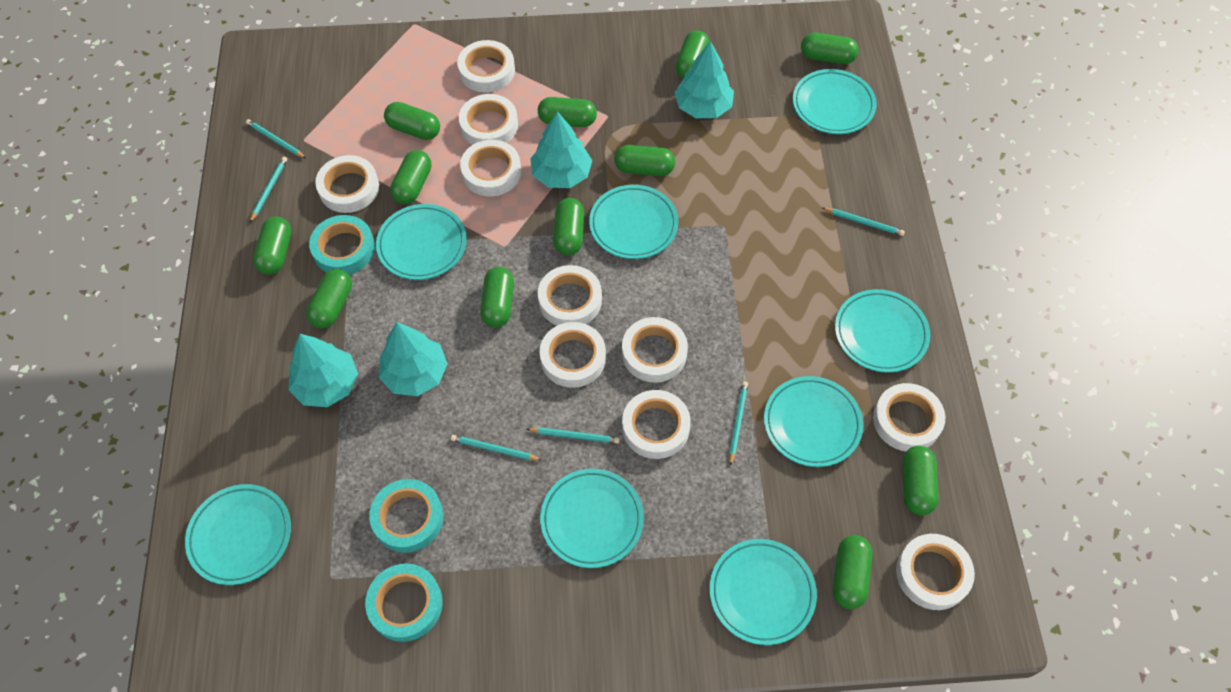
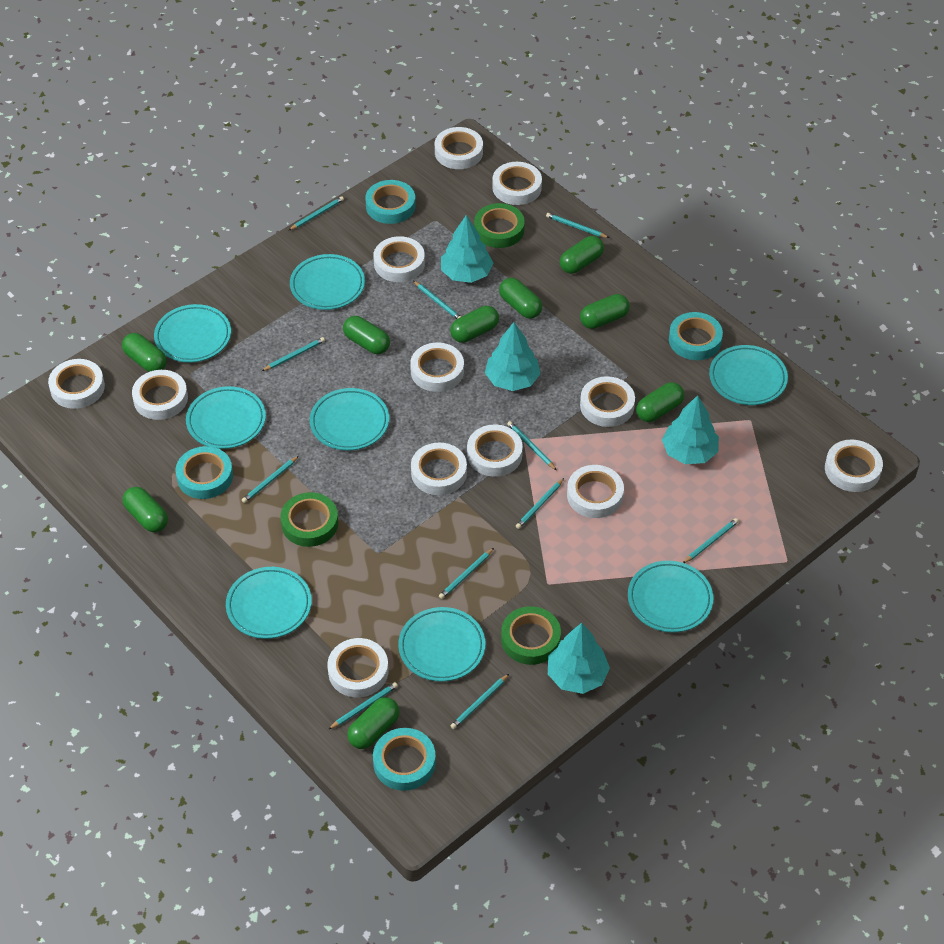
green capsule: 12 -> 9
green tape: 0 -> 3
turquoise pencil: 6 -> 11
turquoise tape: 3 -> 4
white tape: 10 -> 12

